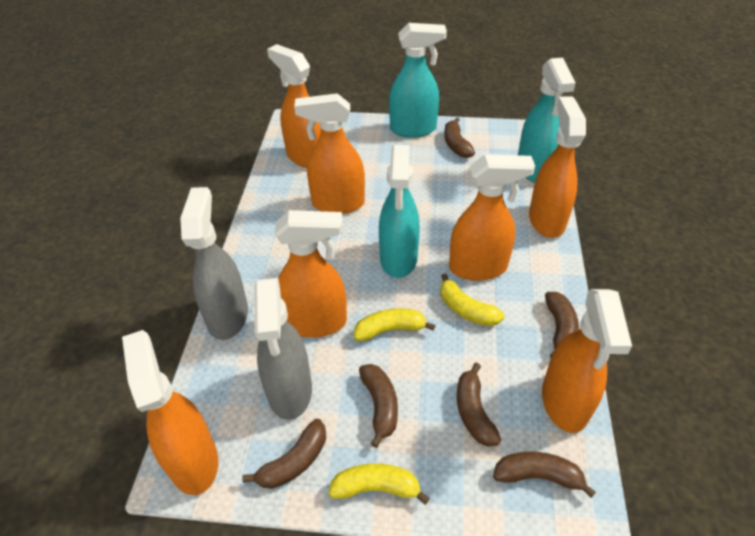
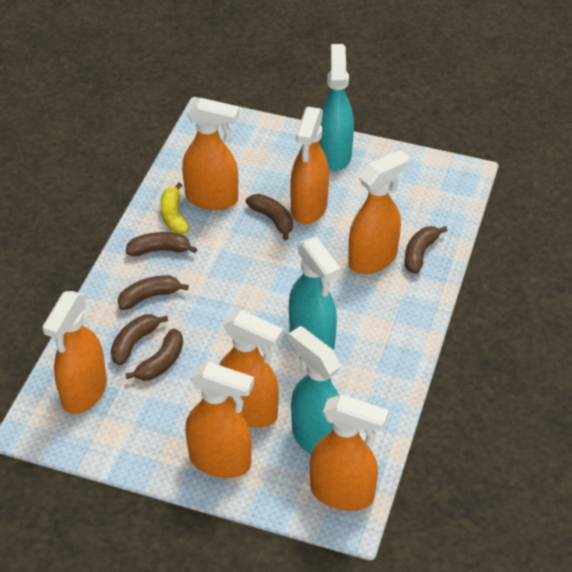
grey spray bottle: 2 -> 0
yellow banana: 3 -> 1

